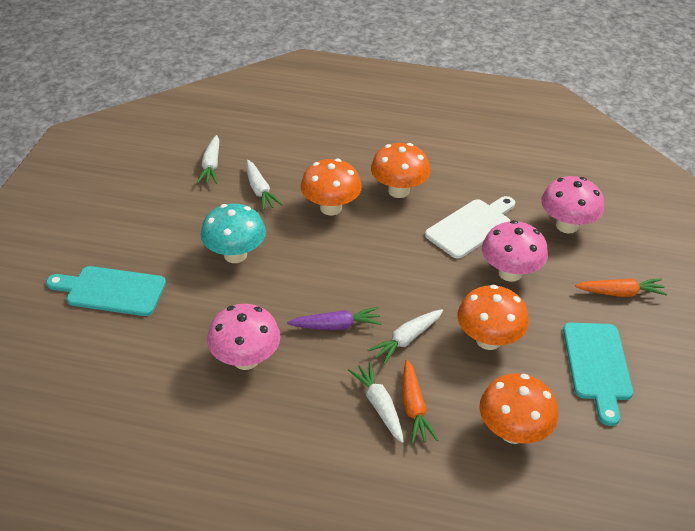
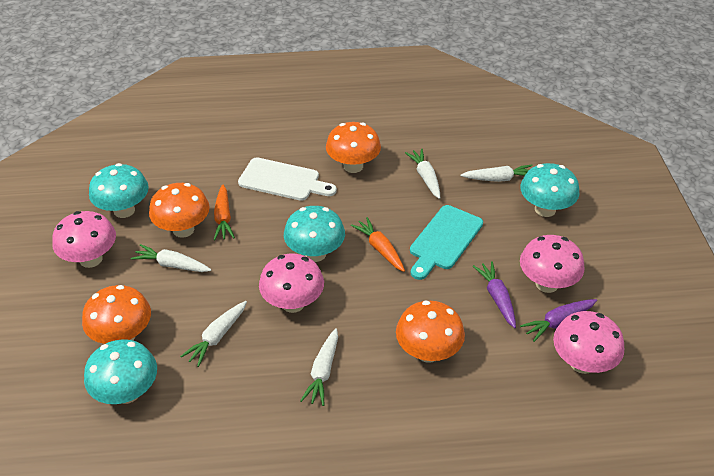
pink mushroom: 3 -> 4
purple carrot: 1 -> 2
turquoise cutting board: 2 -> 1
turquoise mushroom: 1 -> 4
white carrot: 4 -> 5

